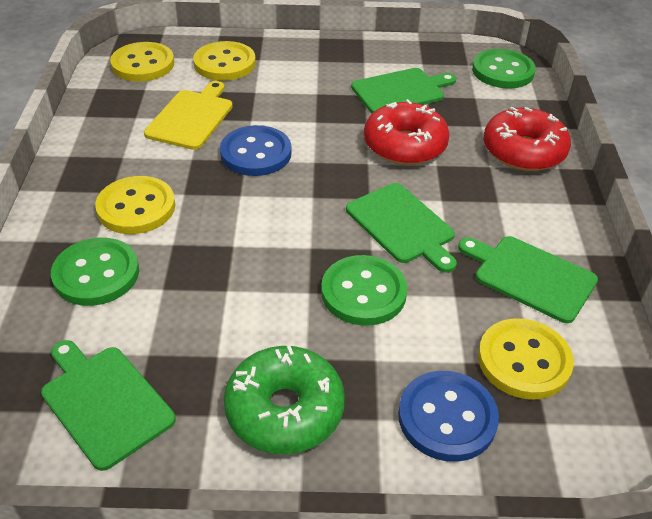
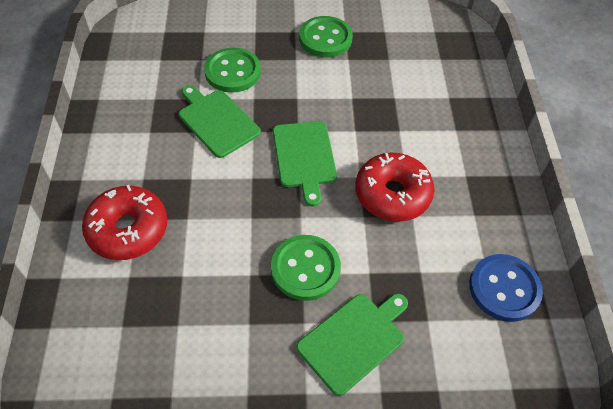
blue button: 2 -> 1
green cutting board: 4 -> 3
green donut: 1 -> 0
yellow button: 4 -> 0
yellow cutting board: 1 -> 0

